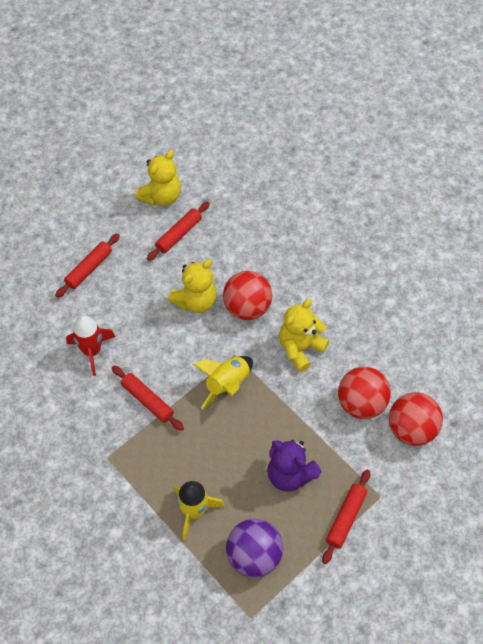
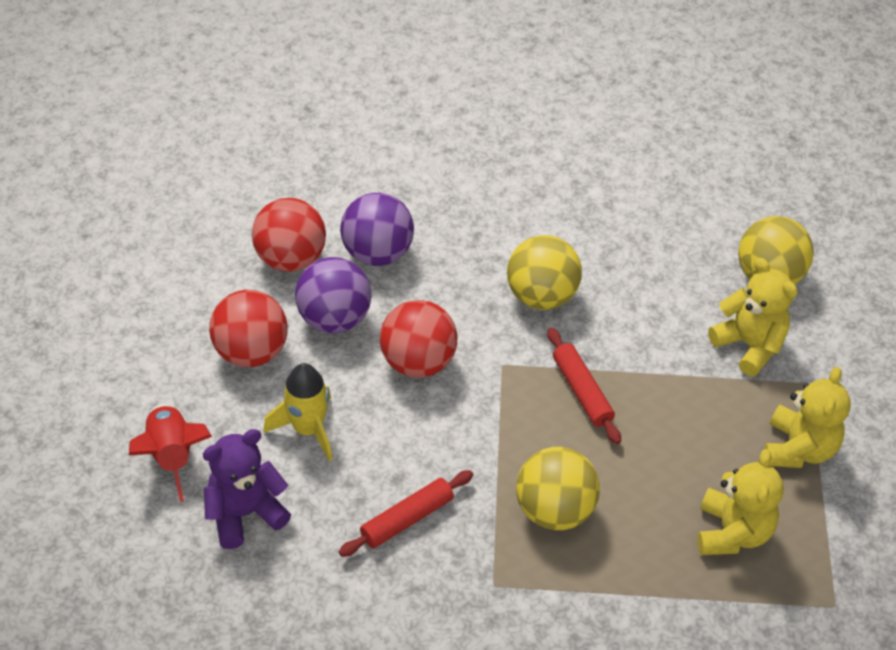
purple ball: 1 -> 2
red rolling pin: 4 -> 2
yellow ball: 0 -> 3
yellow rocket: 2 -> 1

